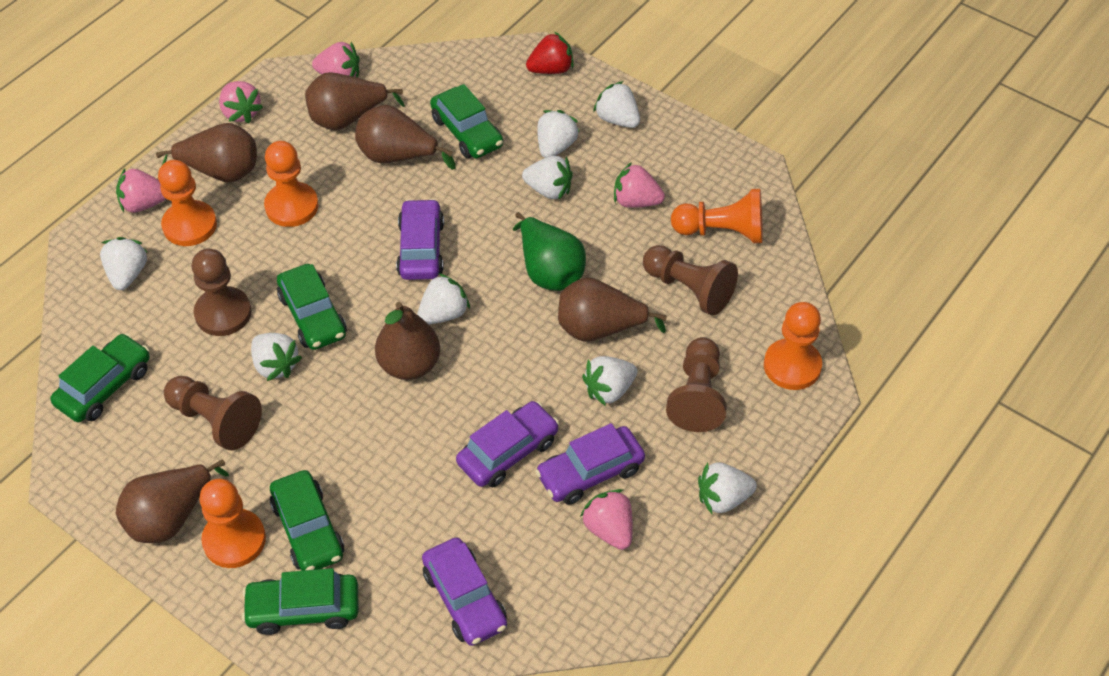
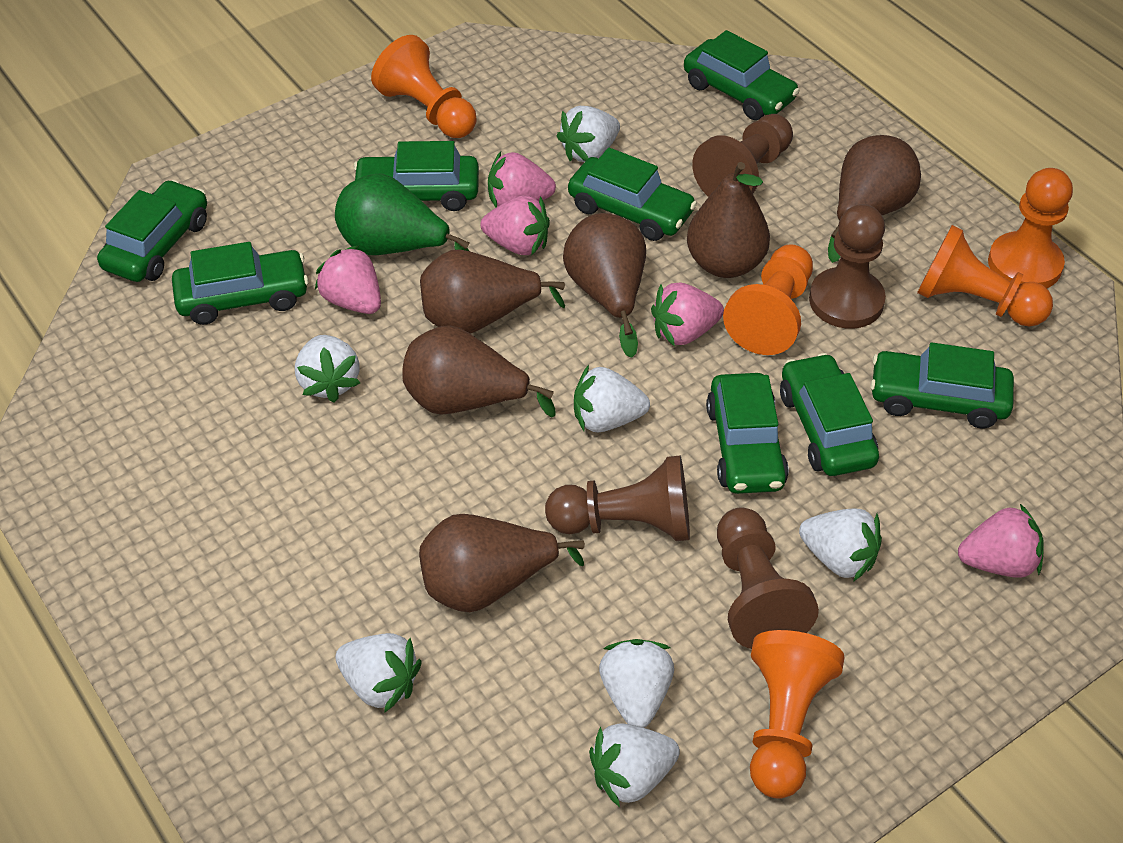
green car: 5 -> 8
purple car: 4 -> 0
red strawberry: 1 -> 0
white strawberry: 8 -> 7

